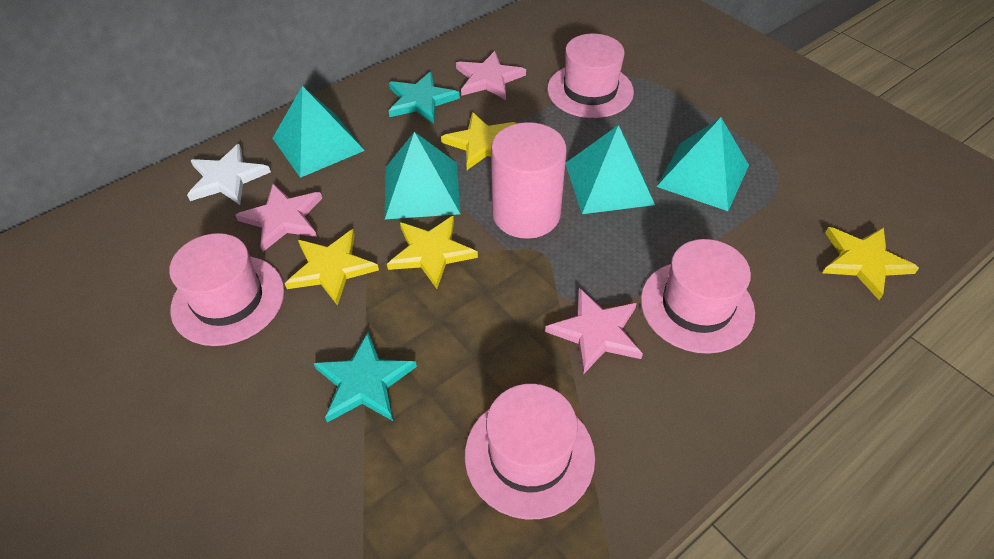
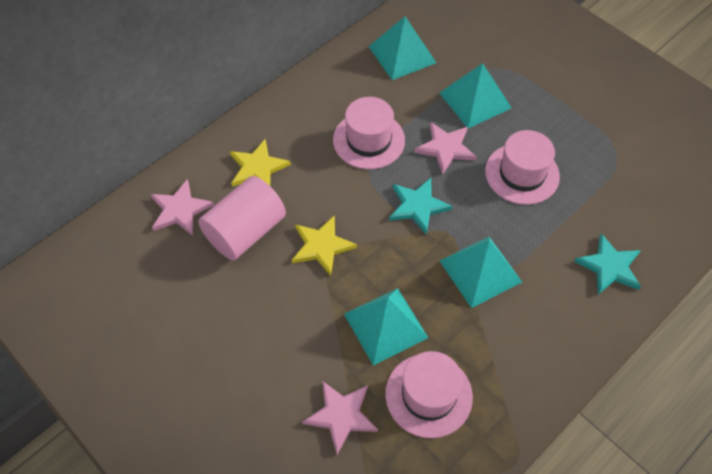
pink hat: 4 -> 3
white star: 1 -> 0
yellow star: 4 -> 2

